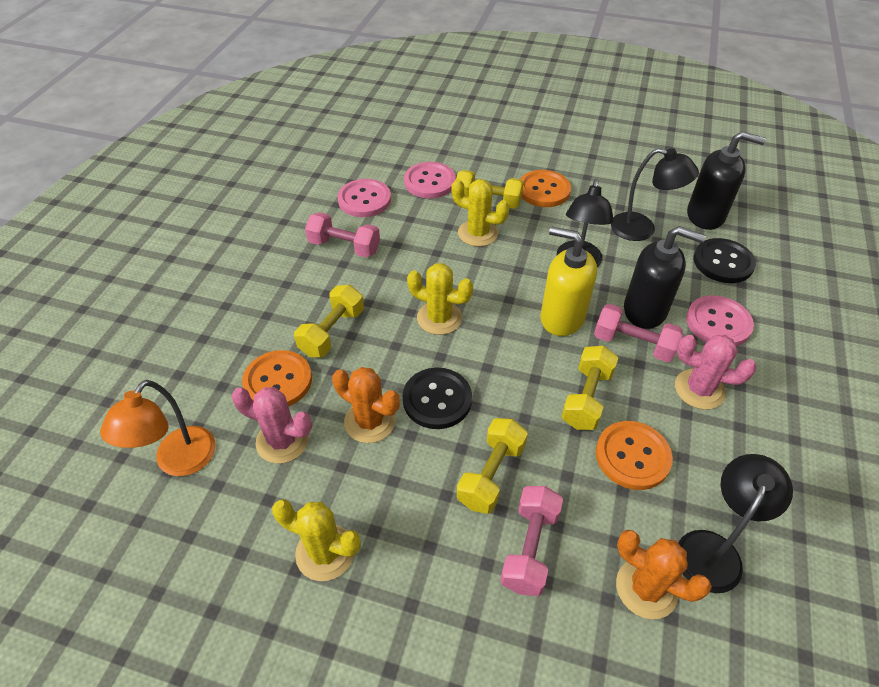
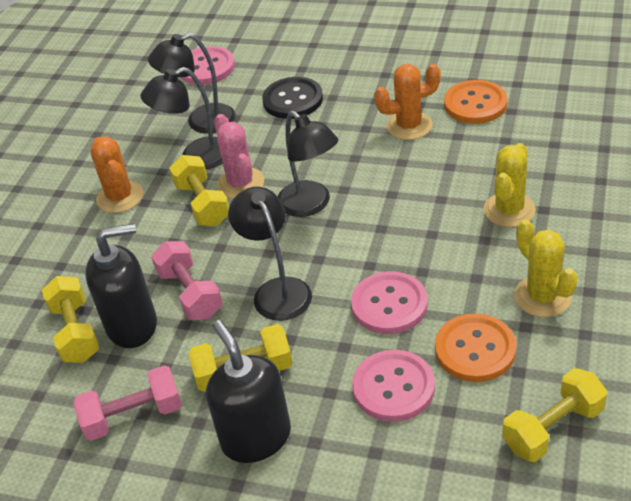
black button: 2 -> 1
black lamp: 3 -> 4
orange button: 3 -> 2
orange lamp: 1 -> 0
pink cactus: 2 -> 1
pink dumbbell: 3 -> 2
yellow cactus: 3 -> 2
yellow soap dispenser: 1 -> 0

